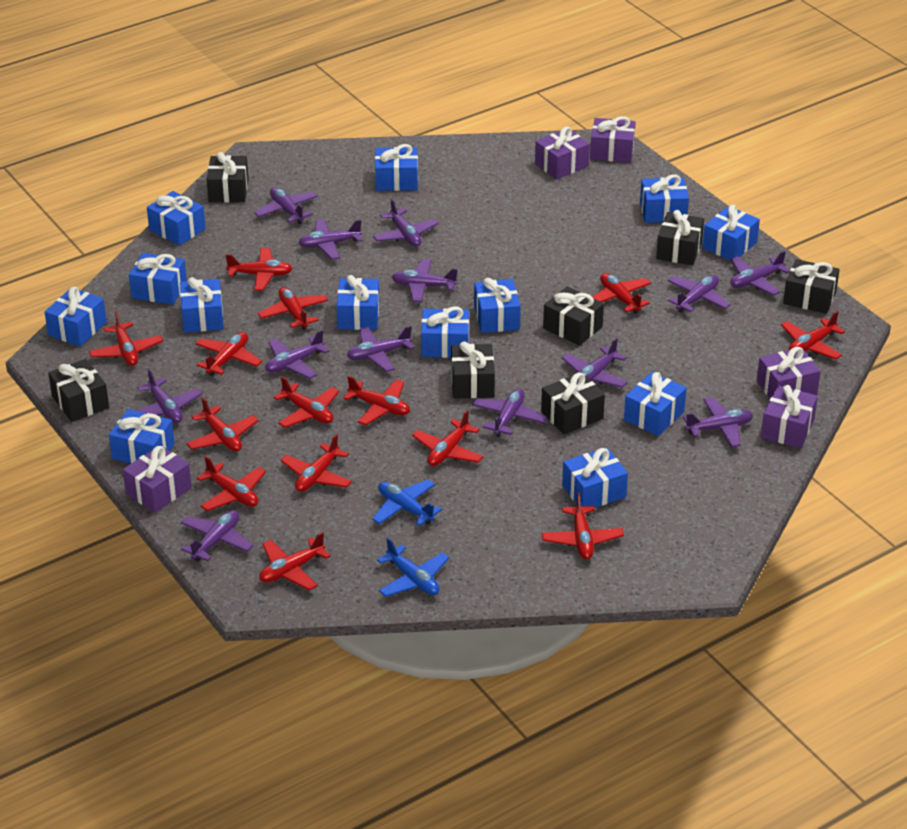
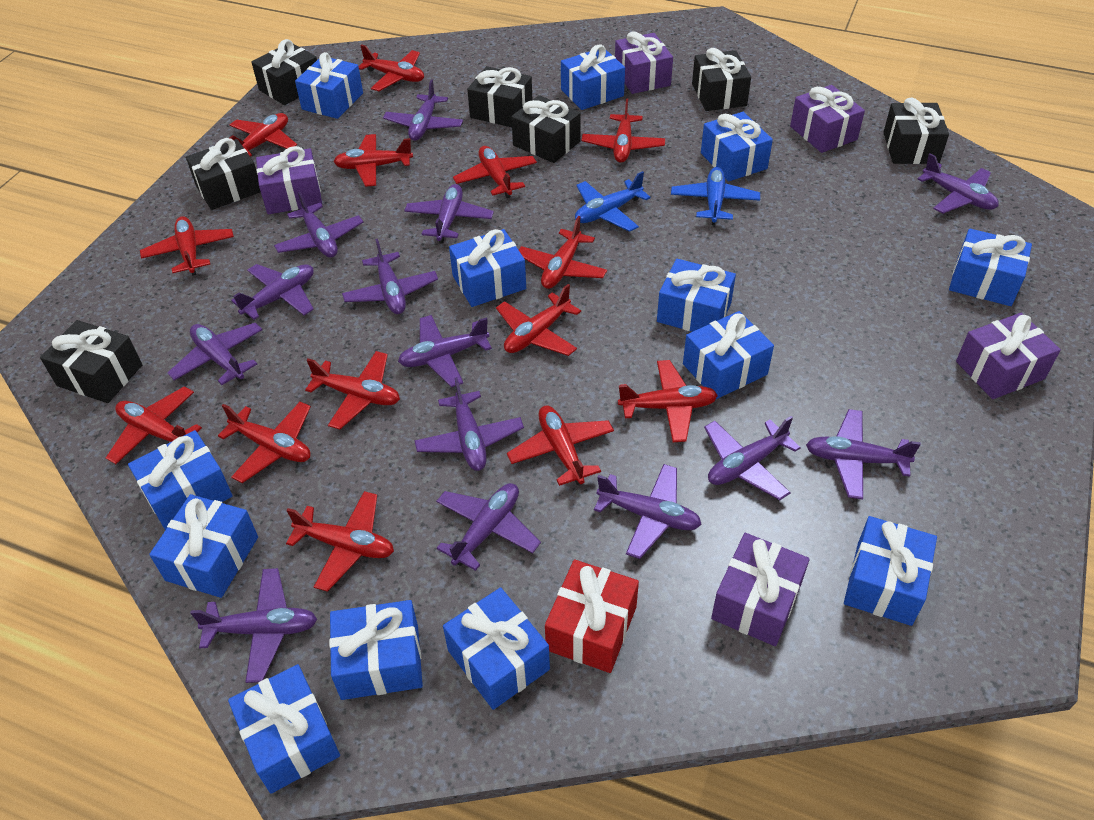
purple plane: 13 -> 14
red gift: 0 -> 1

